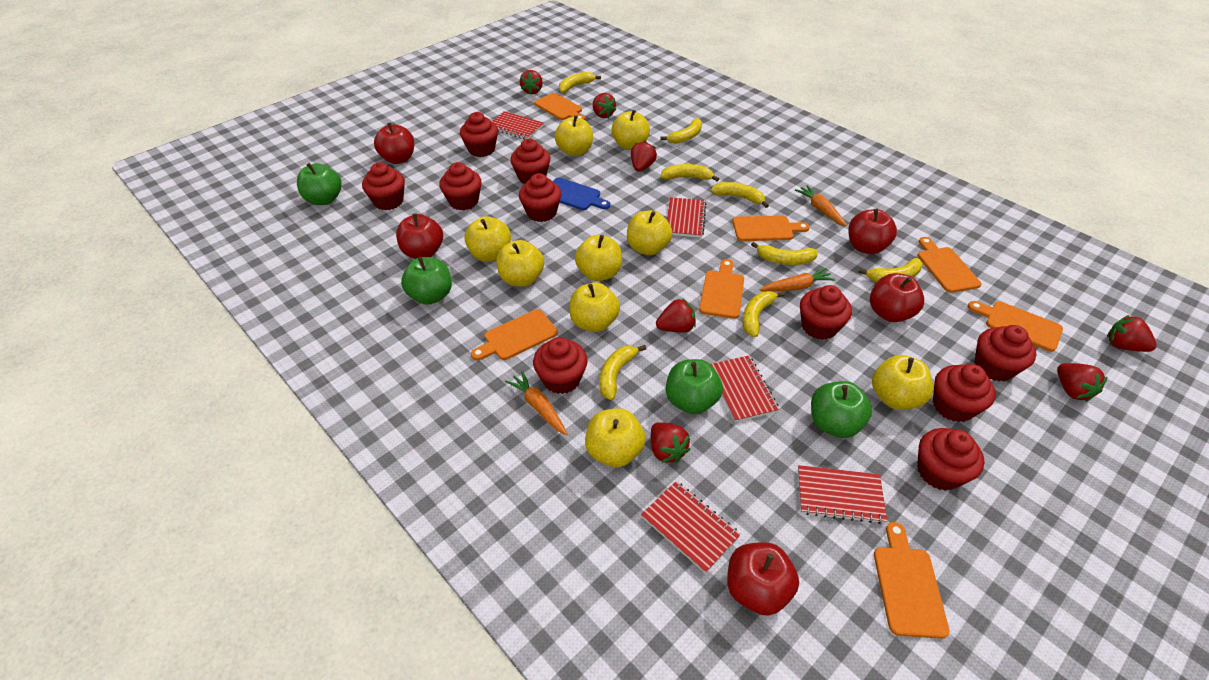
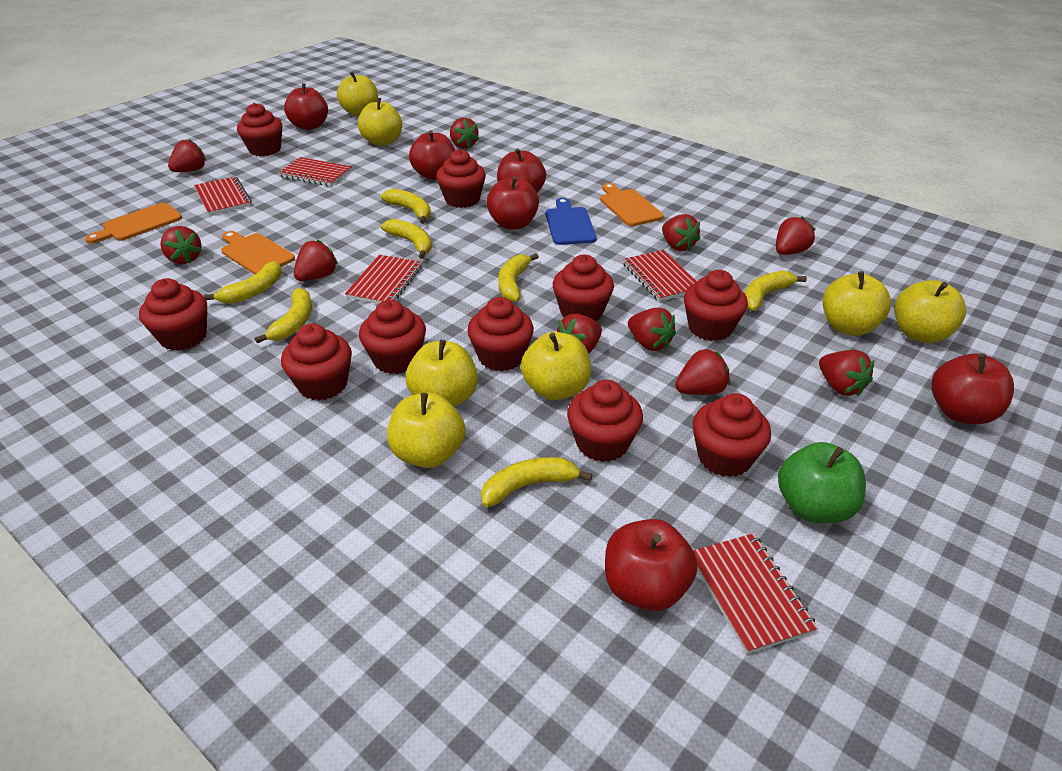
green apple: 4 -> 1
orange carrot: 3 -> 0
orange cutting board: 7 -> 3
red apple: 5 -> 6
red strawberry: 7 -> 10
yellow apple: 9 -> 7
yellow banana: 8 -> 7

